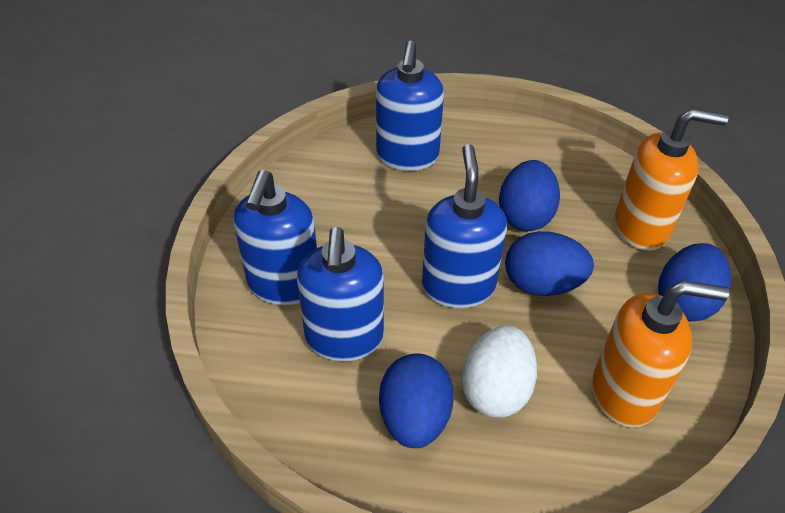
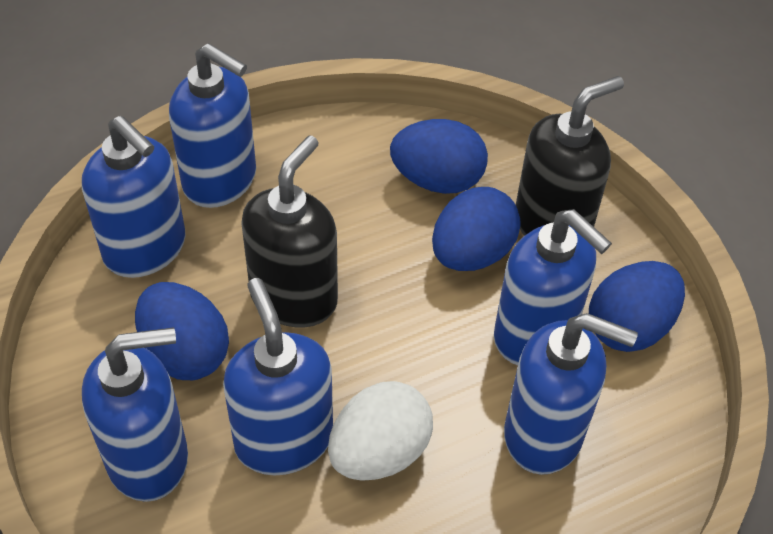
black soap dispenser: 0 -> 2
blue soap dispenser: 4 -> 6
orange soap dispenser: 2 -> 0

